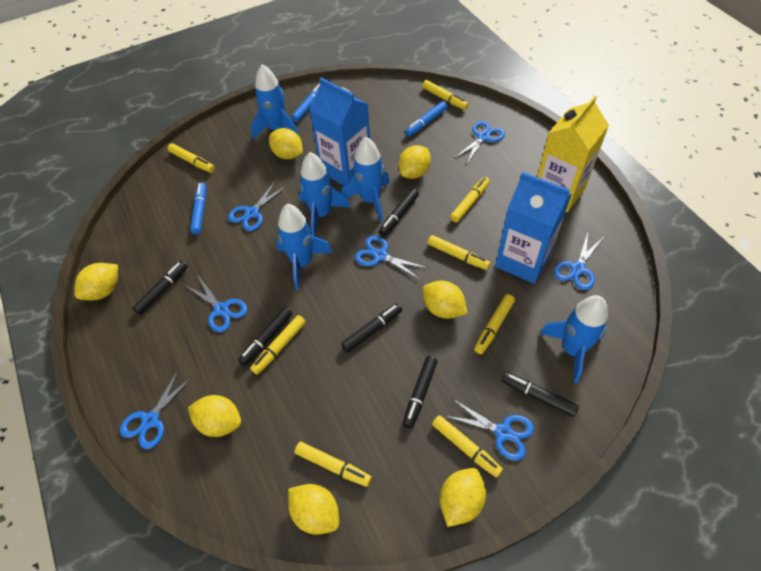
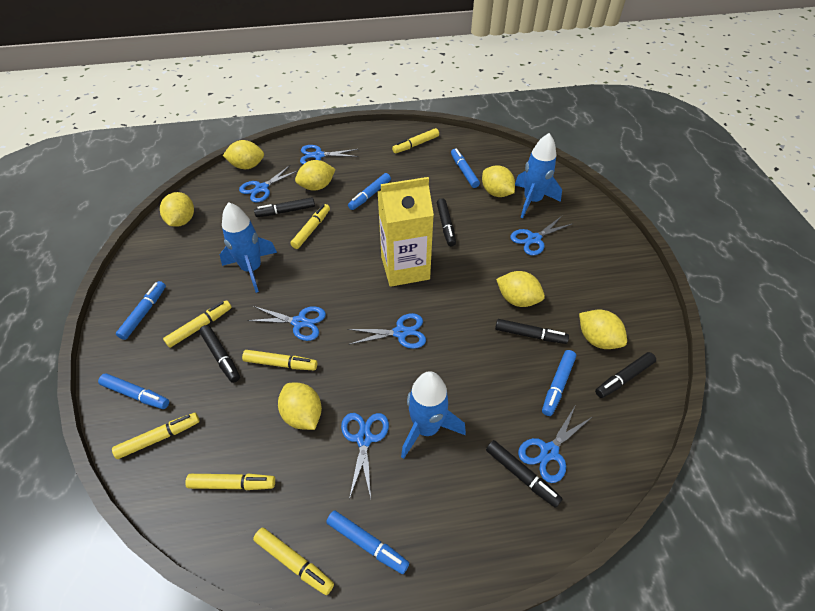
blue carton: 2 -> 0
blue marker: 3 -> 6
blue rocket: 5 -> 3
yellow marker: 8 -> 7

